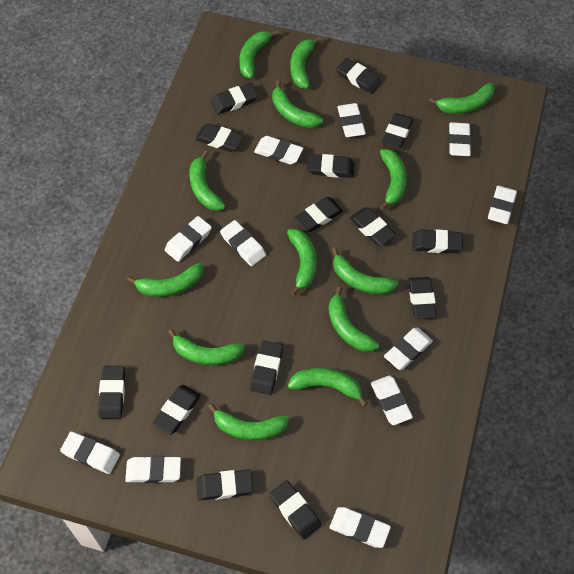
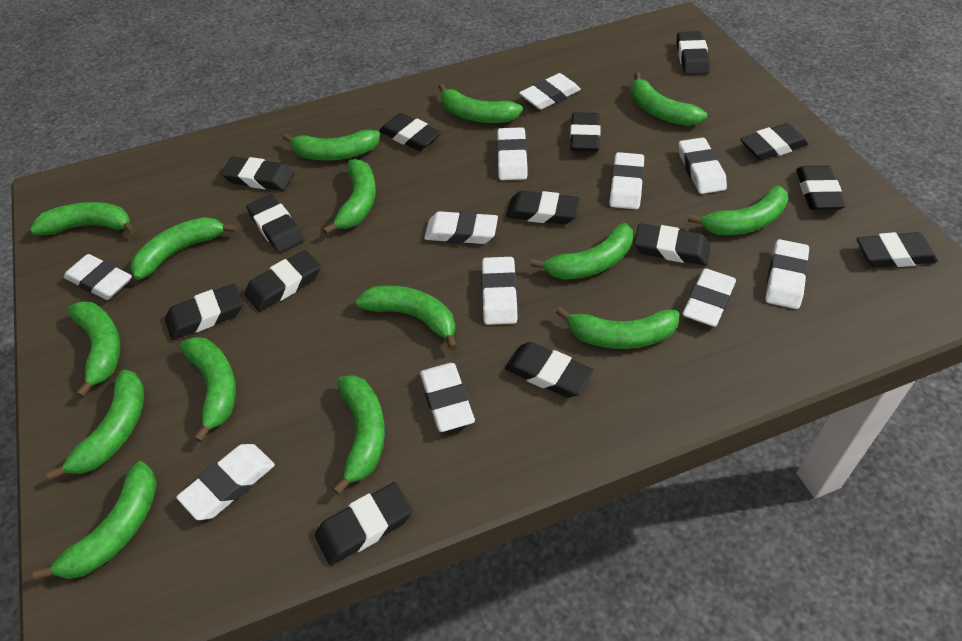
green banana: 13 -> 15

